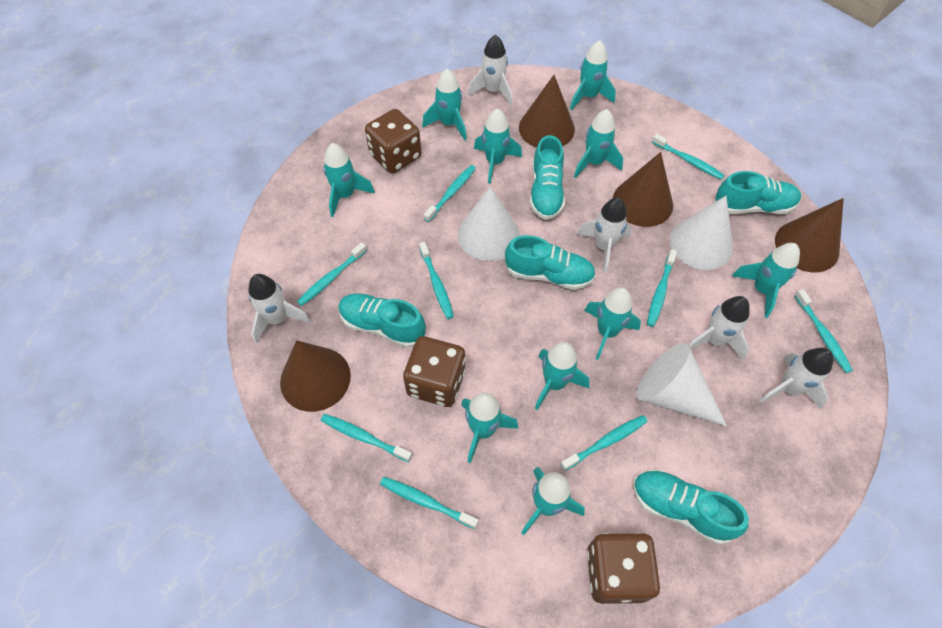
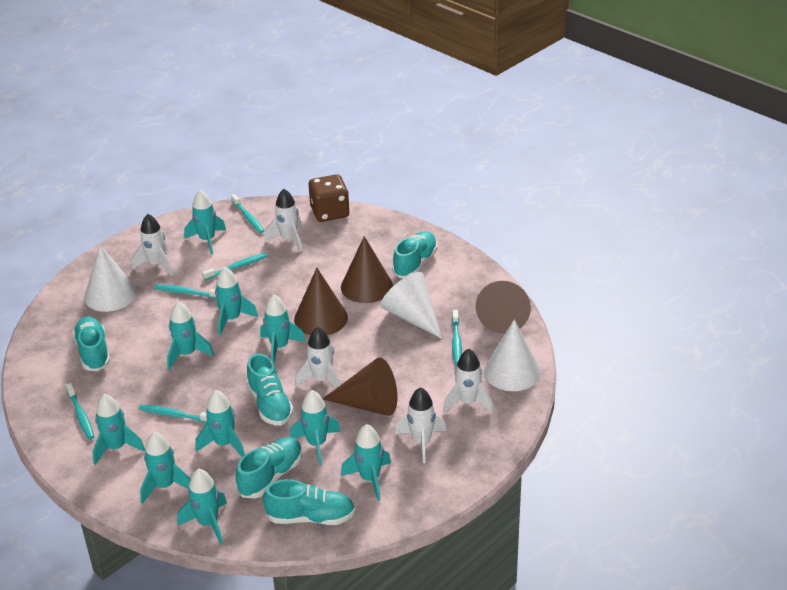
brown dice: 3 -> 1
turquoise toothbrush: 9 -> 6

